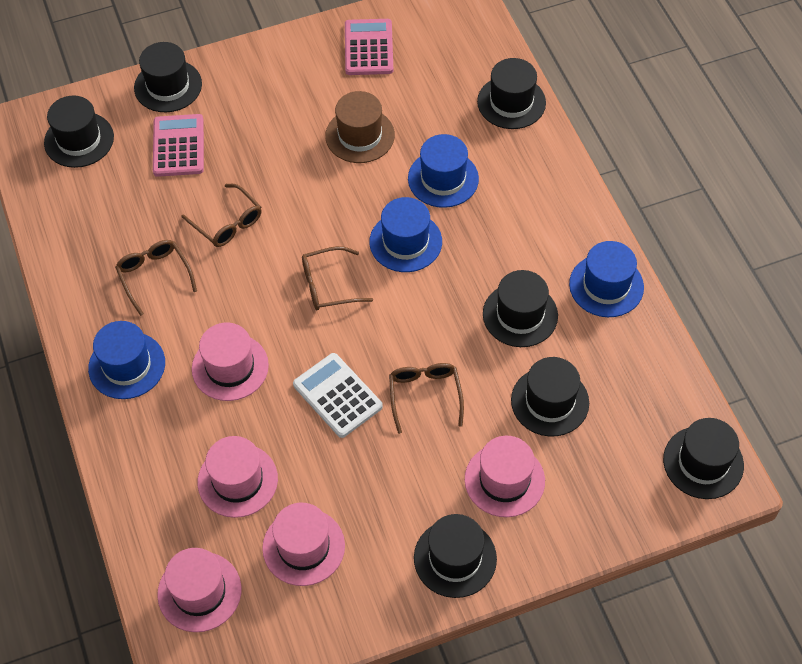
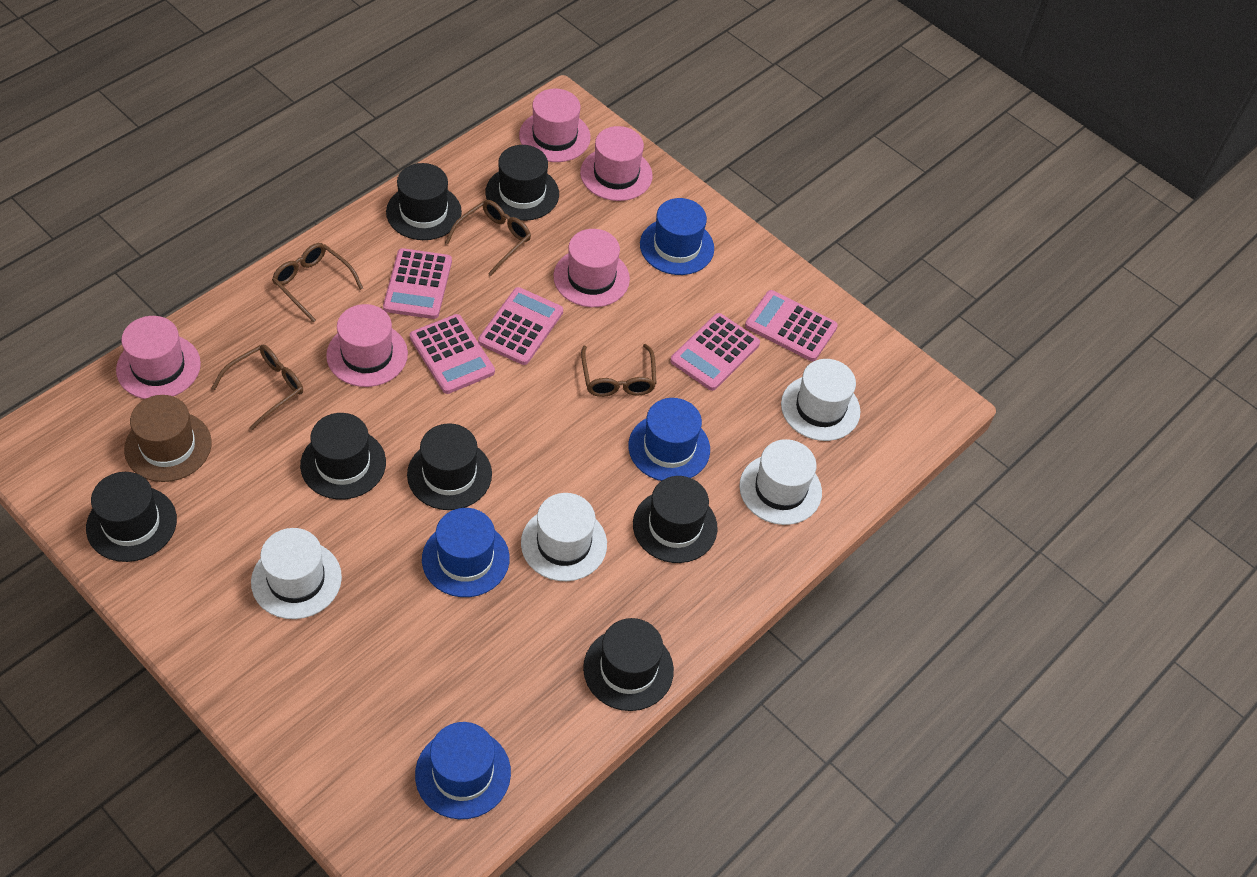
pink calculator: 2 -> 5
white calculator: 1 -> 0
white hat: 0 -> 4

